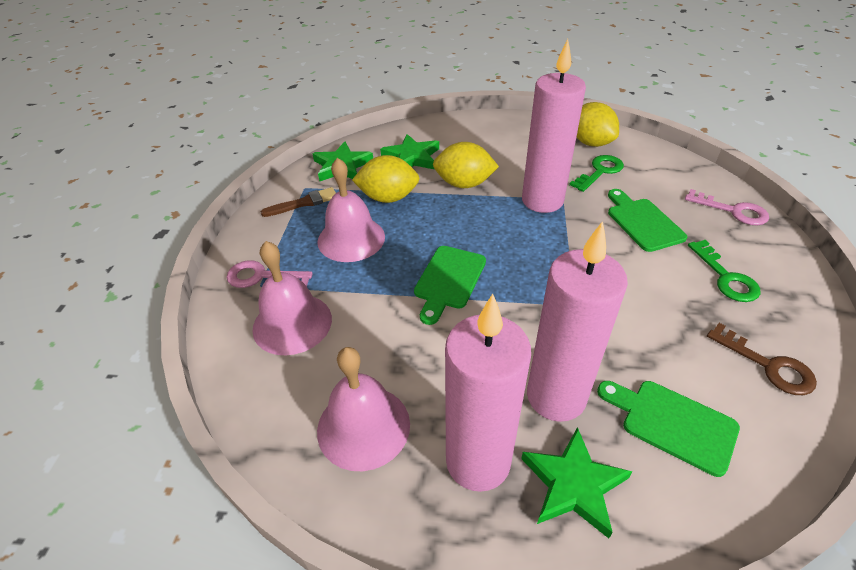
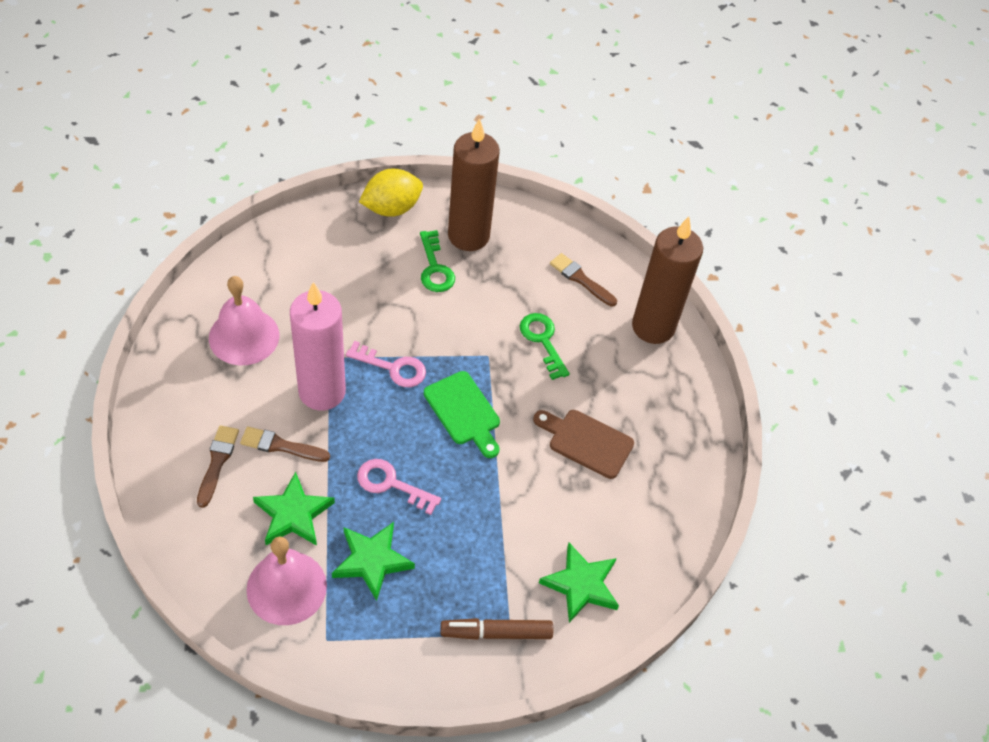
brown brush: 1 -> 3
brown candle: 0 -> 2
brown cutting board: 0 -> 1
brown key: 1 -> 0
brown marker: 0 -> 1
green cutting board: 3 -> 1
pink bell: 3 -> 2
pink candle: 3 -> 1
yellow lemon: 3 -> 1

